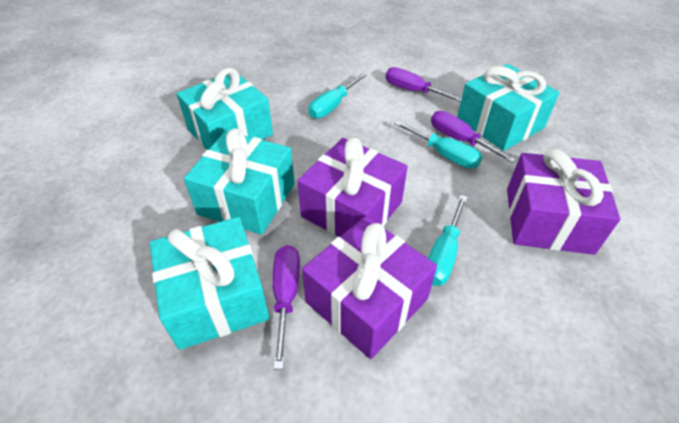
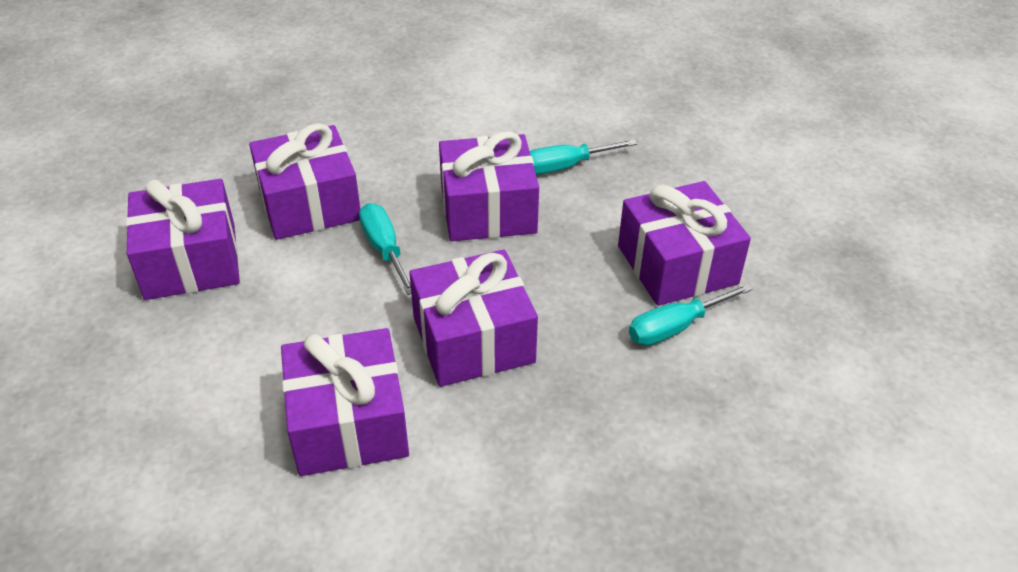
purple gift: 3 -> 6
purple screwdriver: 3 -> 0
turquoise gift: 4 -> 0

